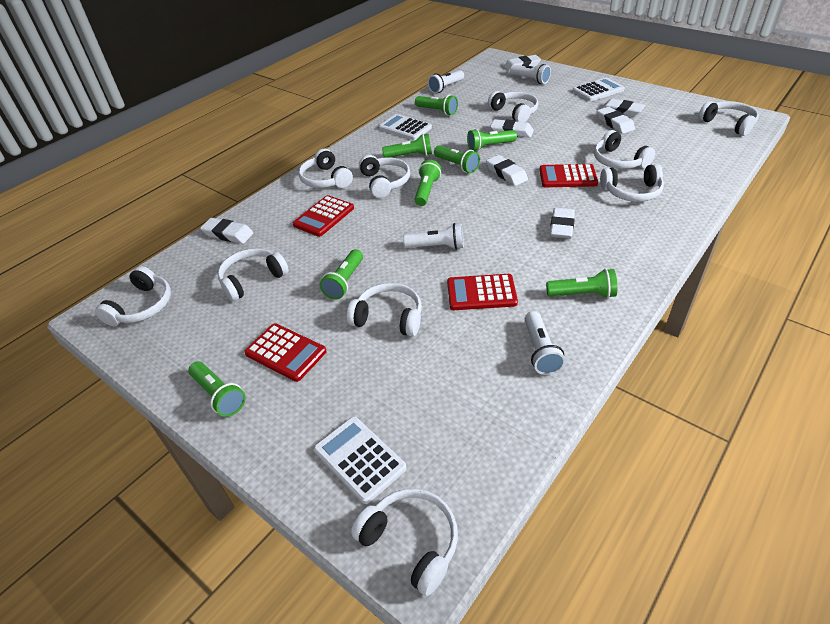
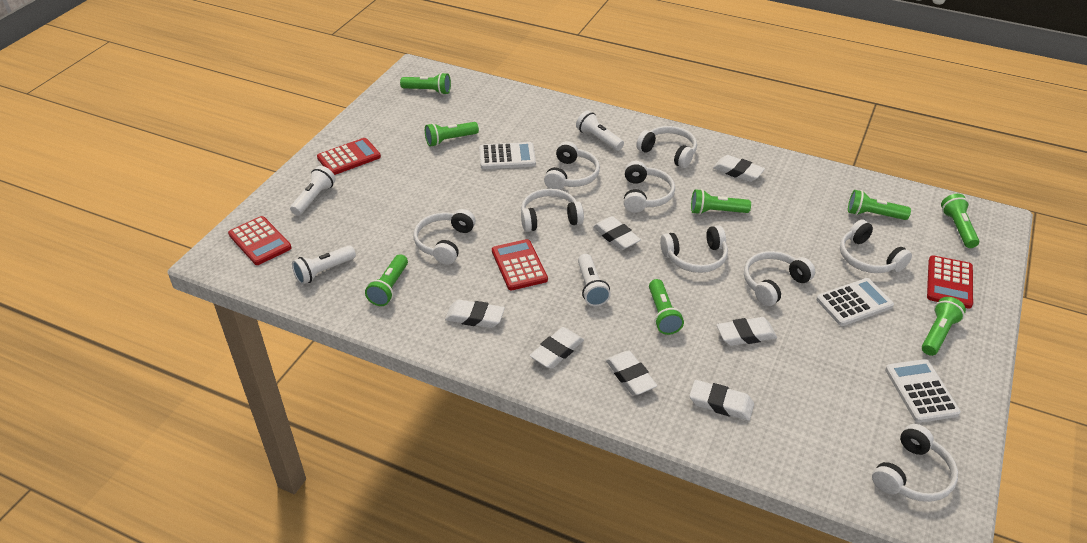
white headphones: 10 -> 9

